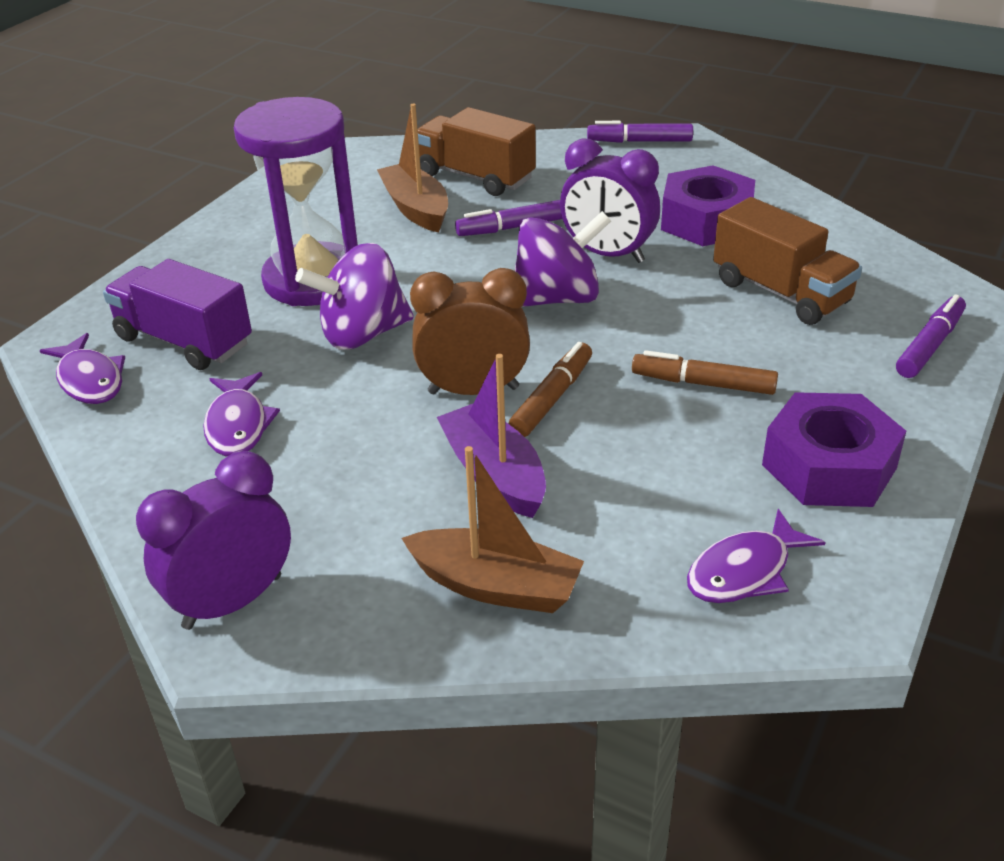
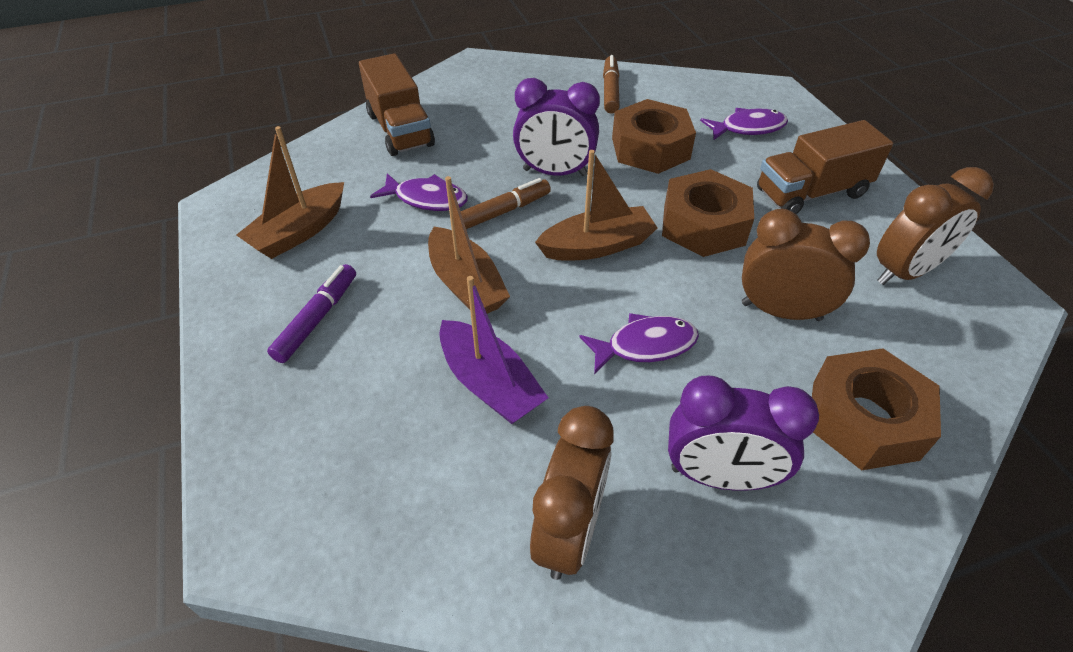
brown boat: 2 -> 3
brown clock: 1 -> 3
brown nut: 0 -> 3
purple hourglass: 1 -> 0
purple marker: 3 -> 1
purple nut: 2 -> 0
purple spinning top: 2 -> 0
purple truck: 1 -> 0

